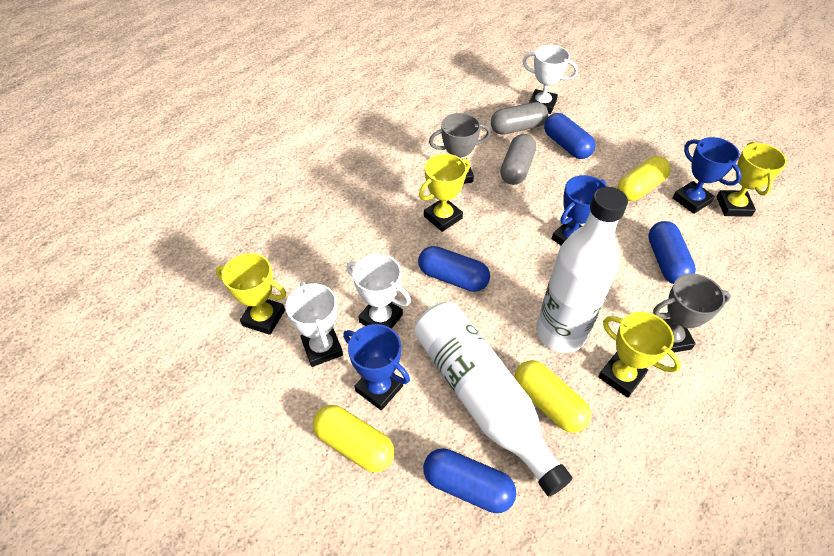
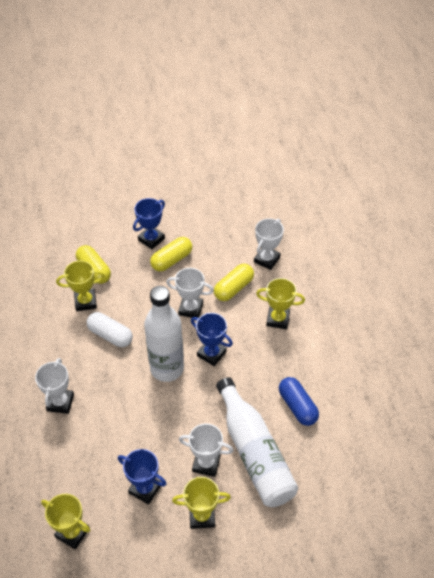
blue capsule: 4 -> 1
grey capsule: 2 -> 0
grey trophy: 2 -> 0
white capsule: 0 -> 1
white trophy: 3 -> 4

